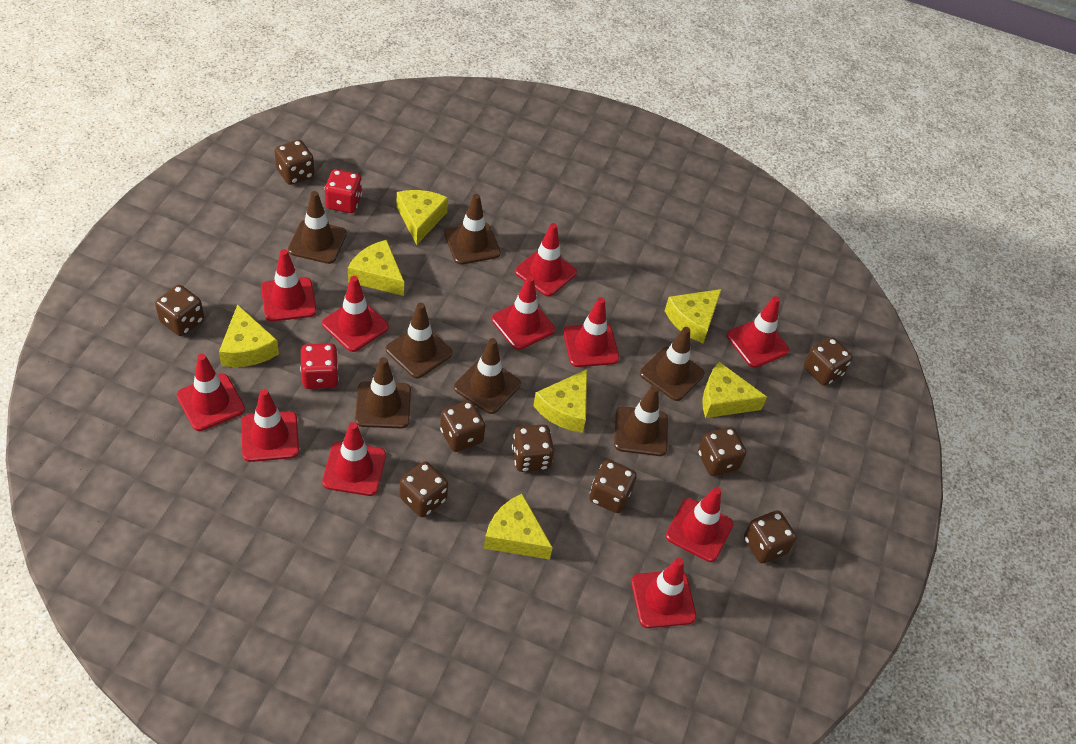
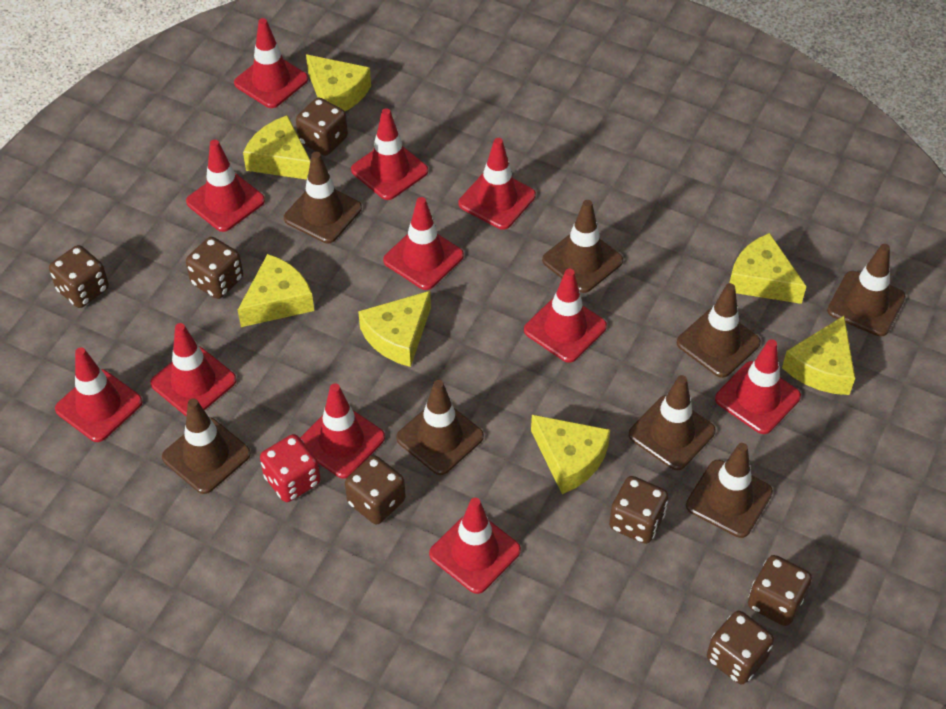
brown dice: 9 -> 7
brown traffic cone: 7 -> 8
red dice: 2 -> 1

